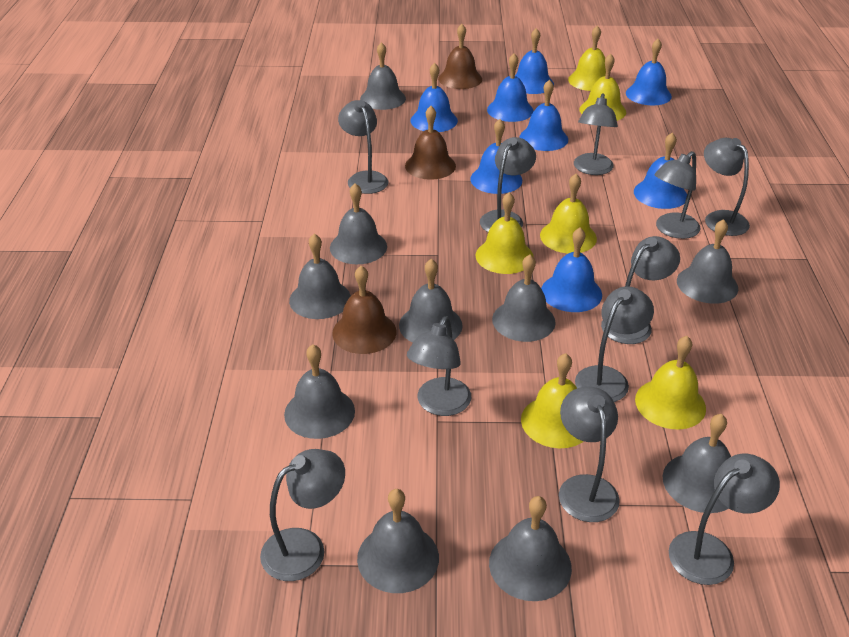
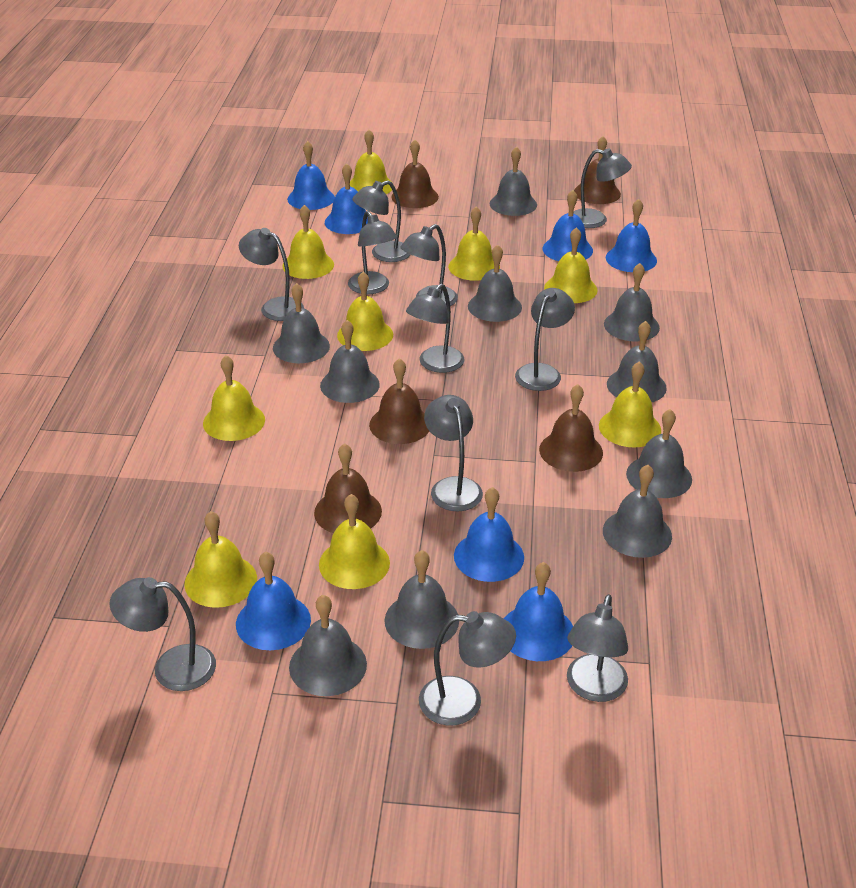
blue bell: 8 -> 7
brown bell: 3 -> 5
yellow bell: 6 -> 9

